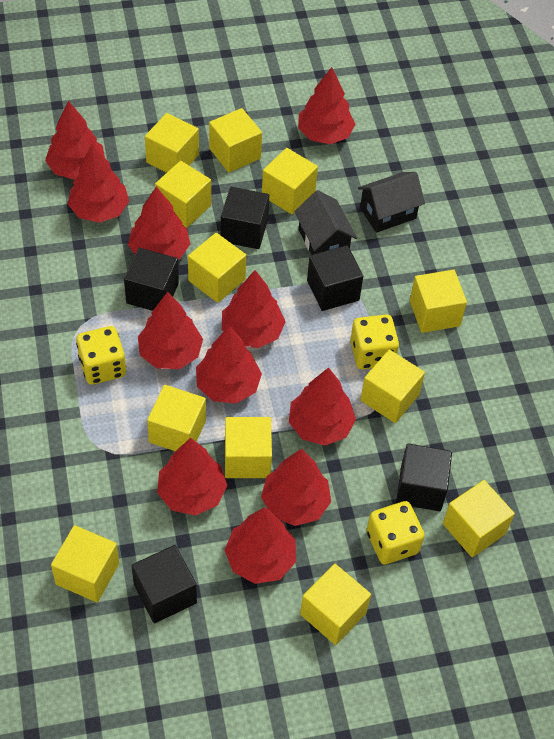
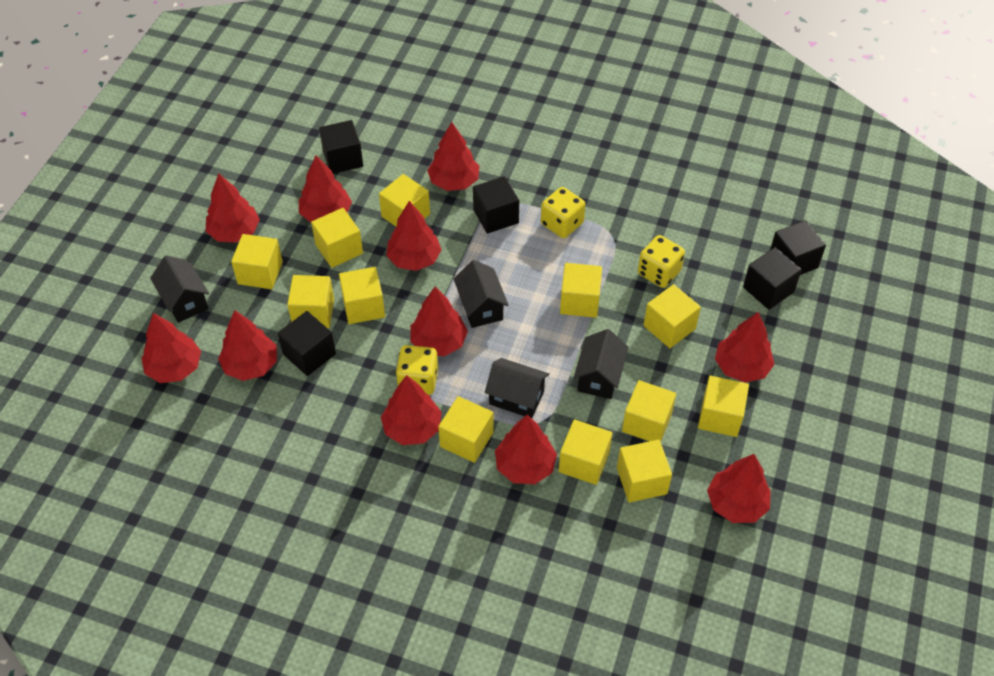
black house: 2 -> 4

